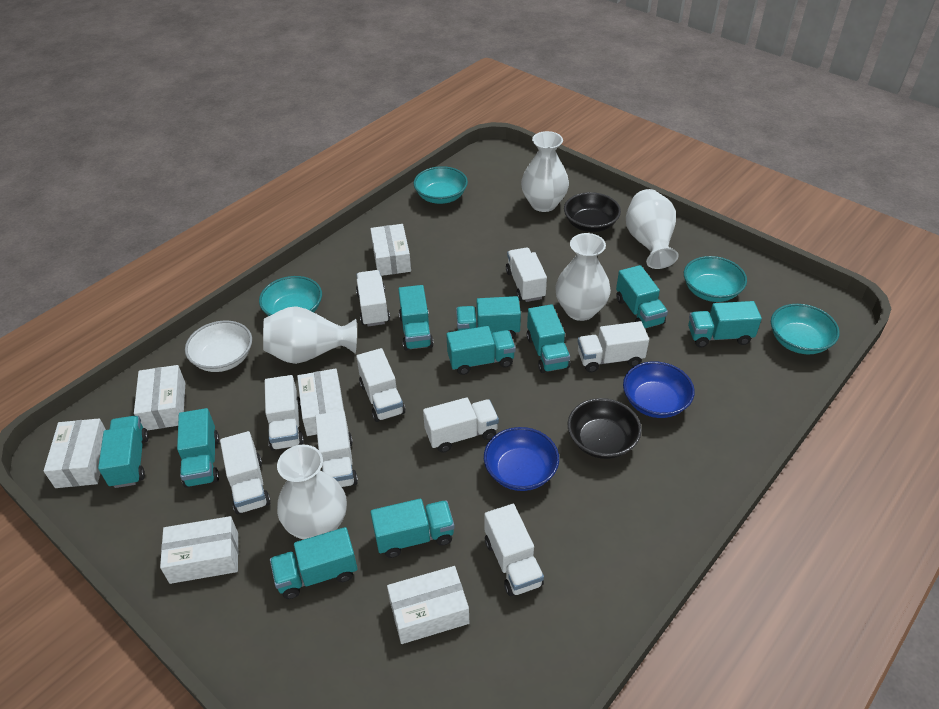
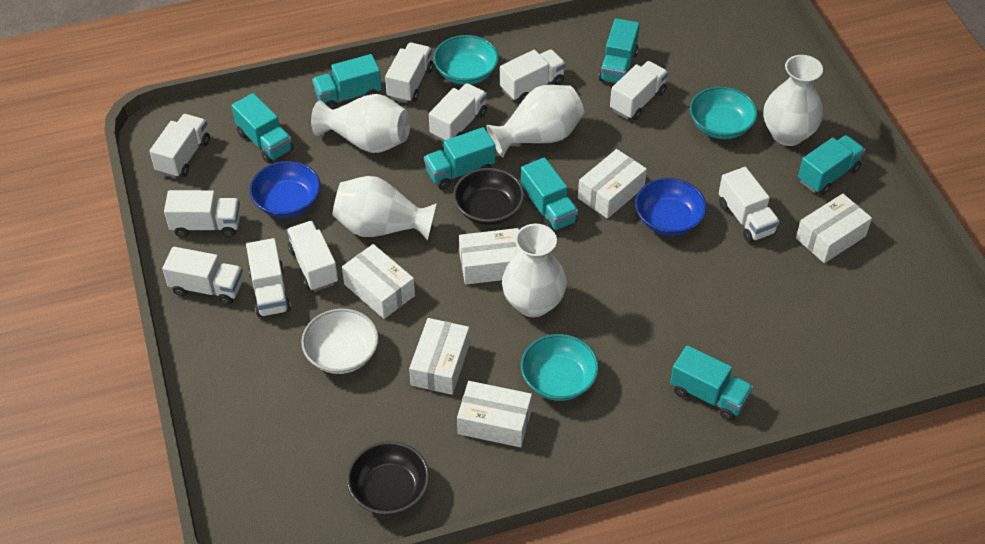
turquoise bowl: 4 -> 3
turquoise truck: 10 -> 7
white truck: 9 -> 10

